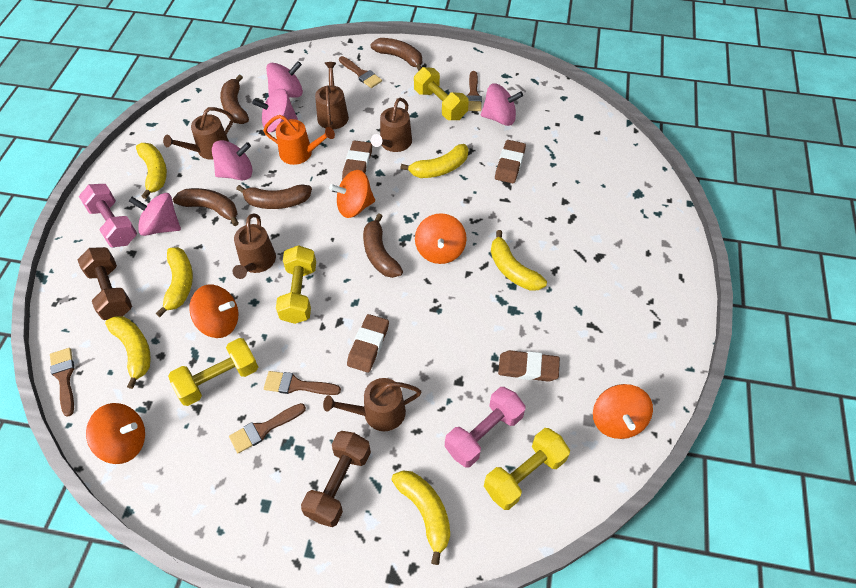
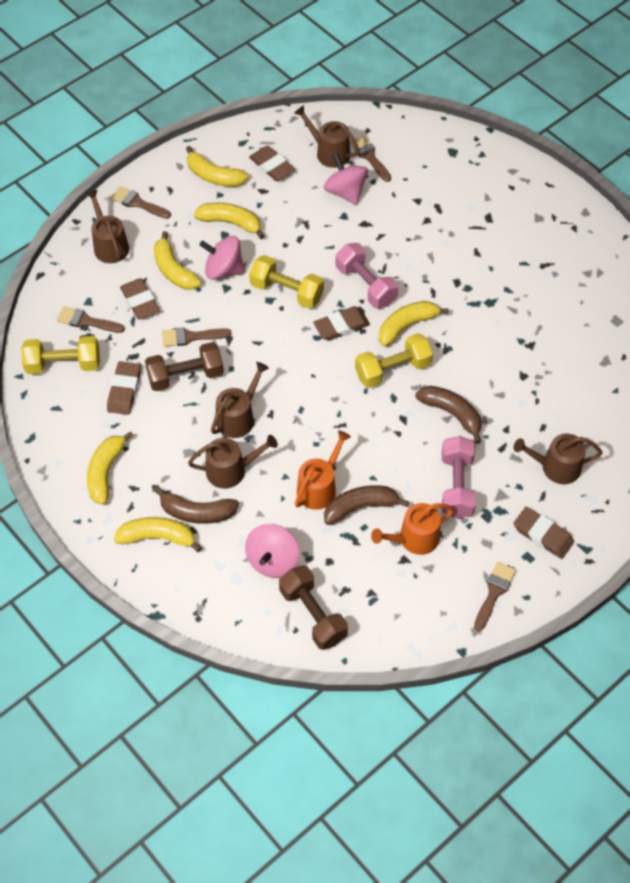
brown banana: 5 -> 3
brown eraser: 4 -> 5
orange spinning top: 5 -> 0
orange watering can: 1 -> 2
pink spinning top: 5 -> 3
yellow dumbbell: 4 -> 3

